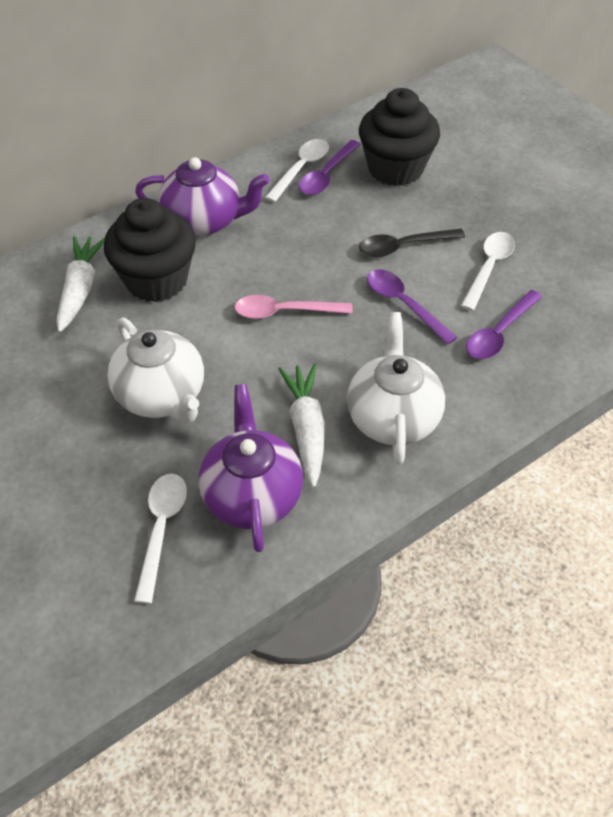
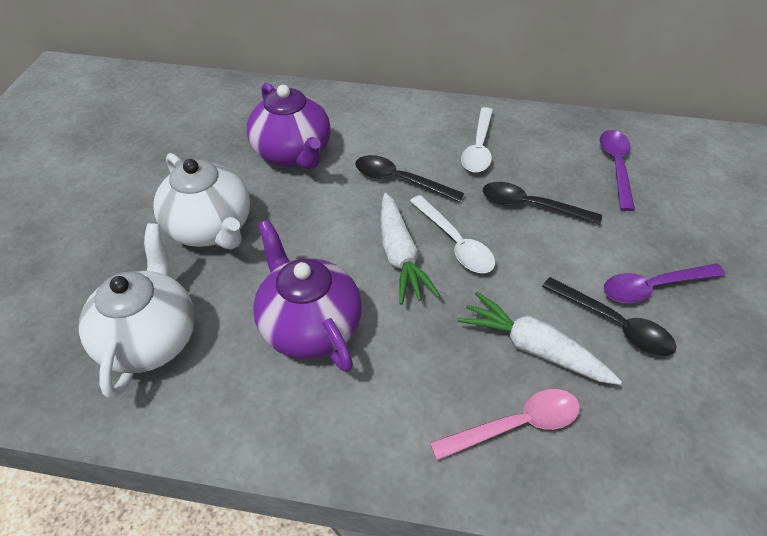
black cupcake: 2 -> 0
black spoon: 1 -> 3
purple spoon: 3 -> 2
white spoon: 3 -> 2

